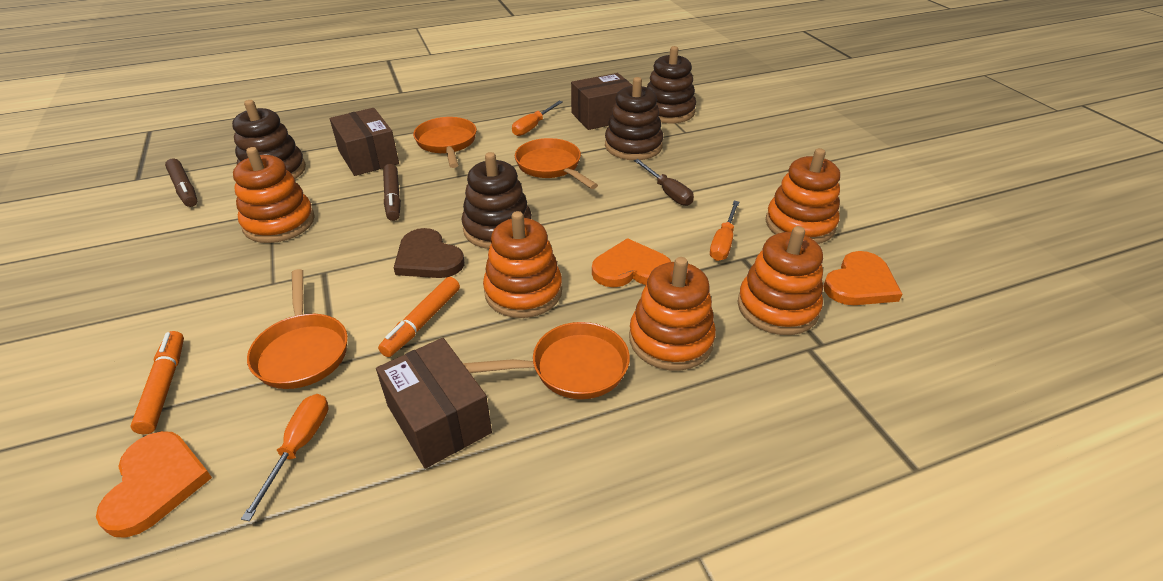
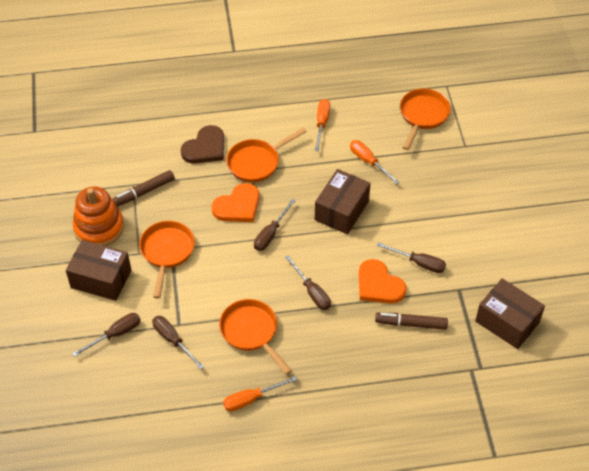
brown screwdriver: 1 -> 5
brown stacking toy: 4 -> 0
orange heart: 3 -> 2
orange marker: 2 -> 0
orange stacking toy: 5 -> 1

